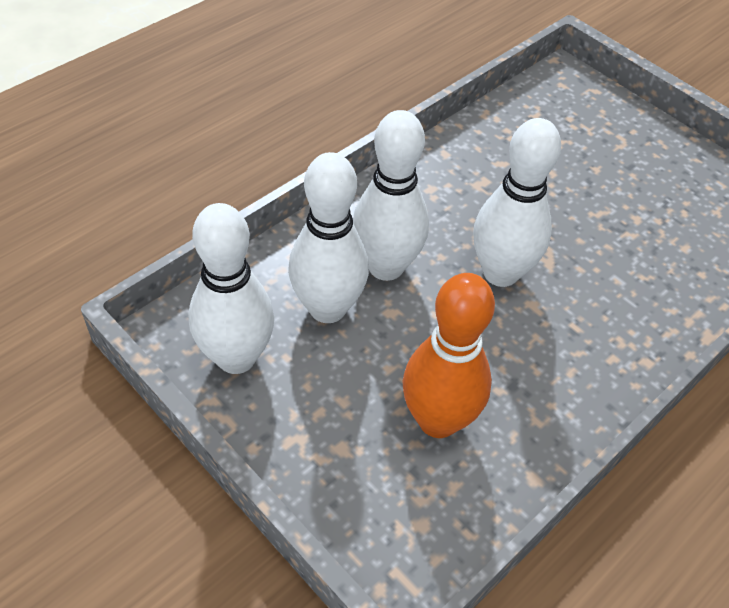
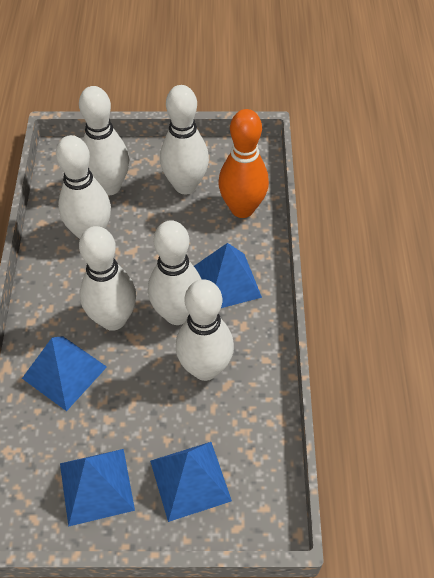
blue pyramid: 0 -> 4
white bowling pin: 4 -> 6

